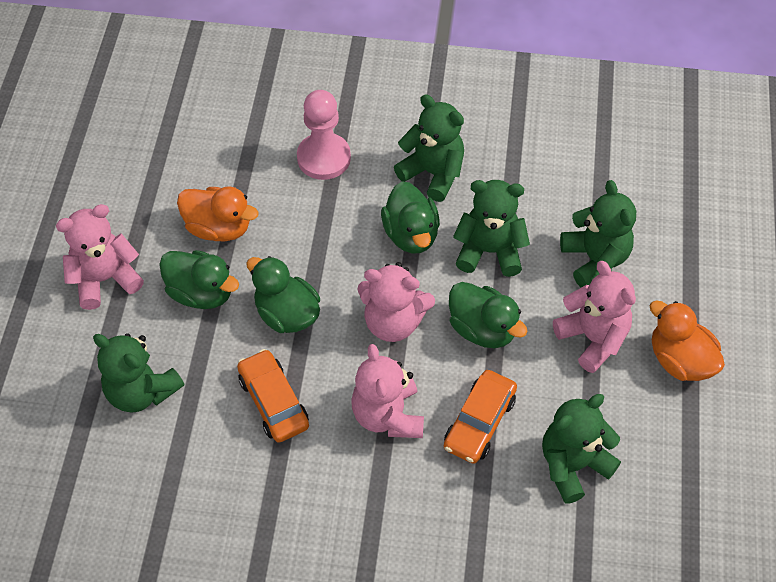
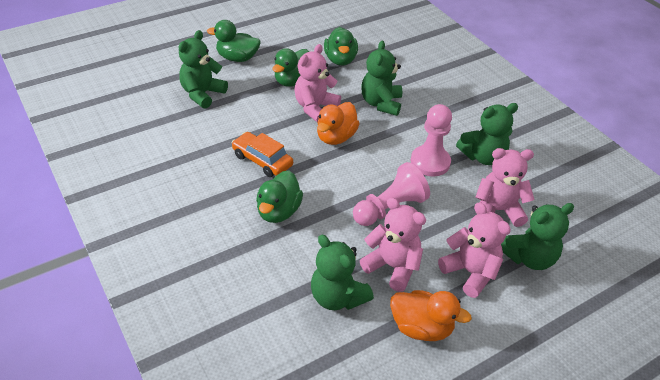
orange car: 2 -> 1
pink pawn: 1 -> 2

